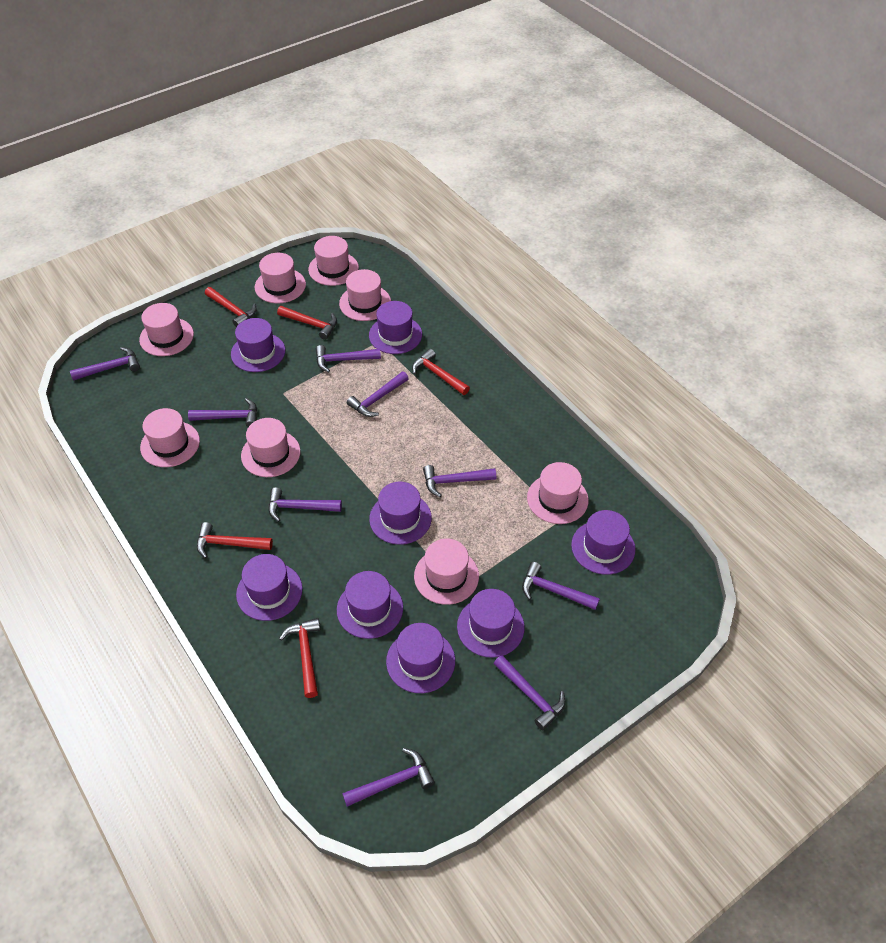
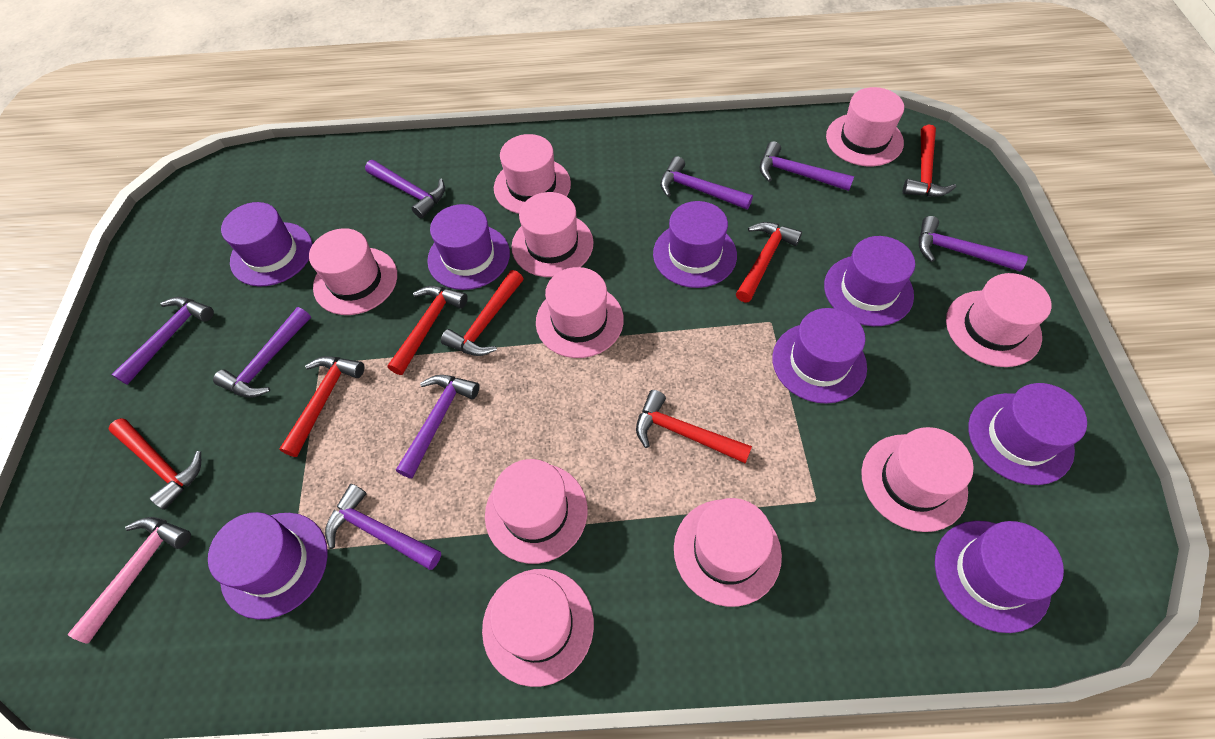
pink hammer: 0 -> 1
pink hat: 8 -> 10
purple hammer: 9 -> 8
red hammer: 5 -> 7

